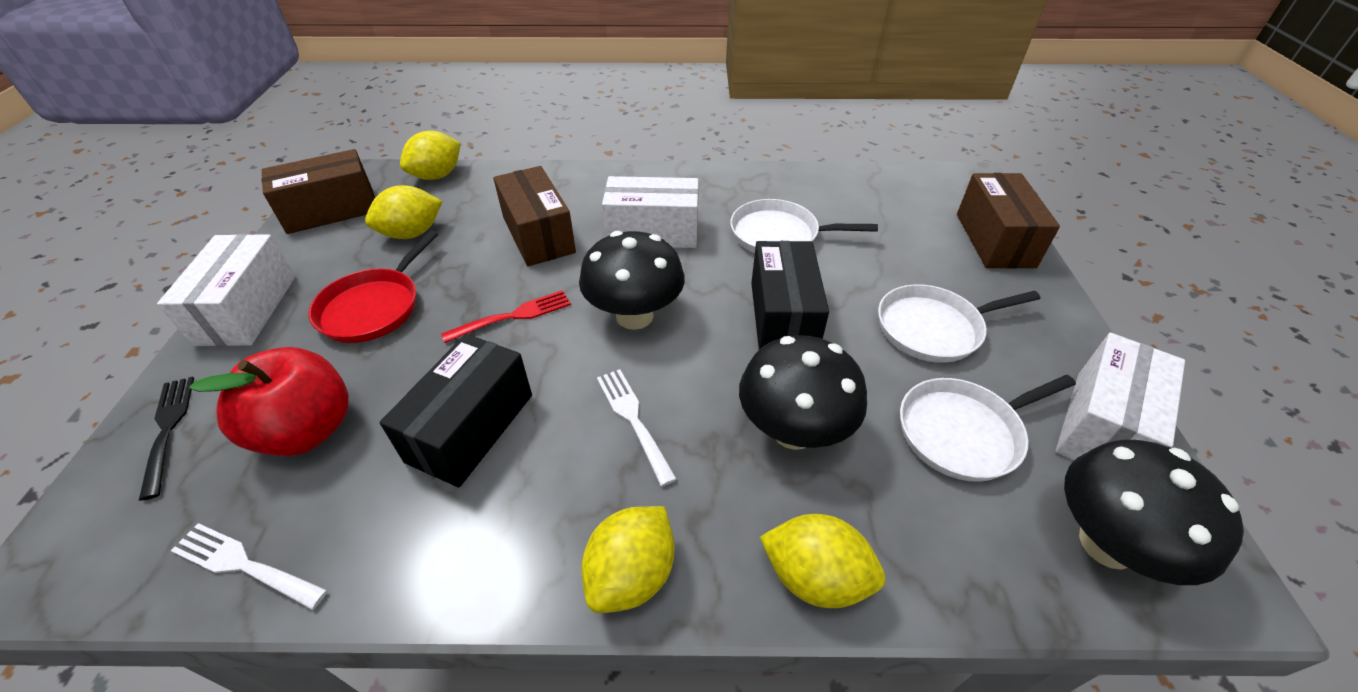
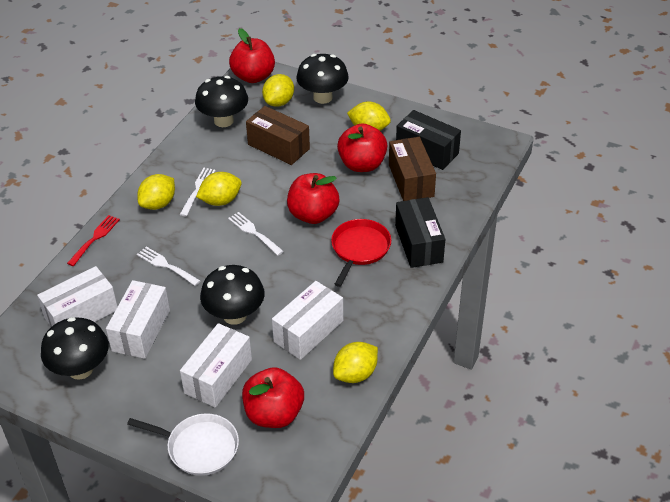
black fork: 1 -> 0
black mushroom: 3 -> 4
brown box: 3 -> 2
red apple: 1 -> 4
white box: 3 -> 4
white fork: 2 -> 3
white pan: 3 -> 1
yellow lemon: 4 -> 5

